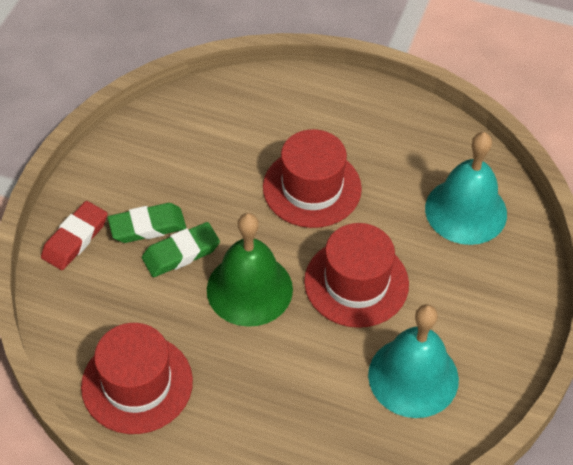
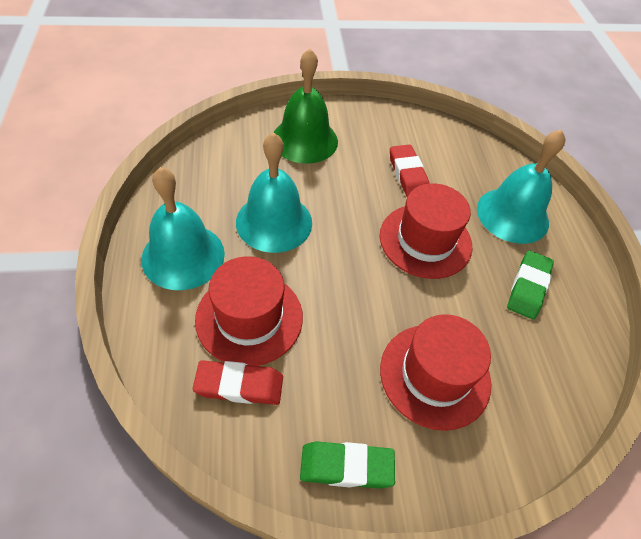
red eraser: 1 -> 2
turquoise bell: 2 -> 3

